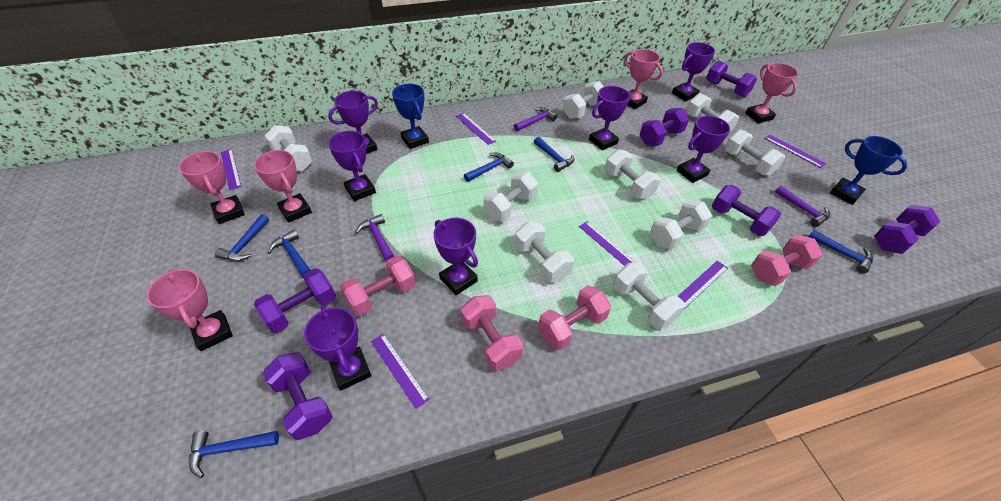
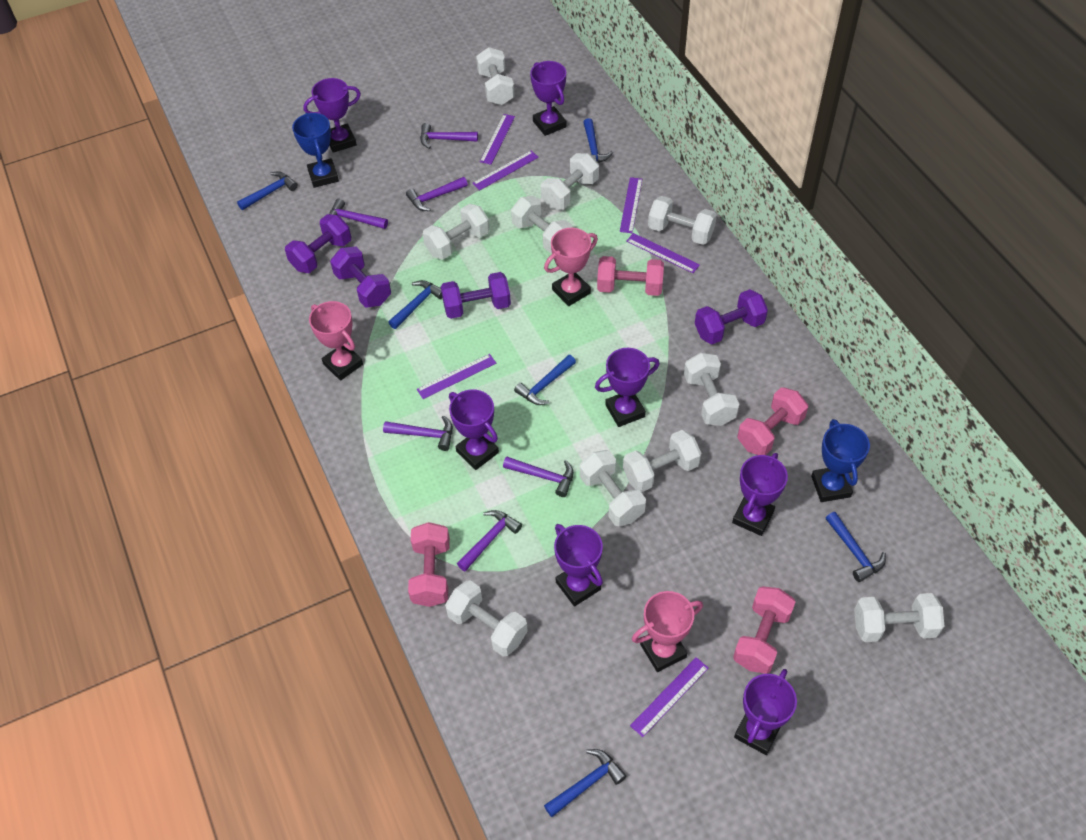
pink trophy: 5 -> 3
purple dumbbell: 6 -> 4
purple hammer: 3 -> 6
white dumbbell: 9 -> 10

